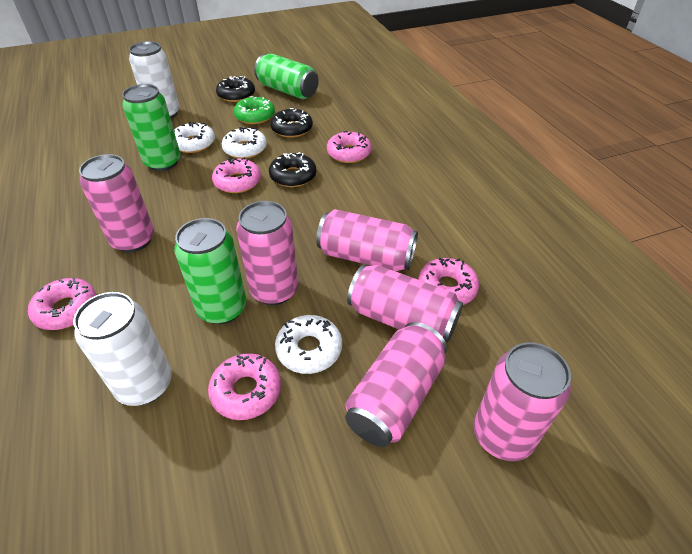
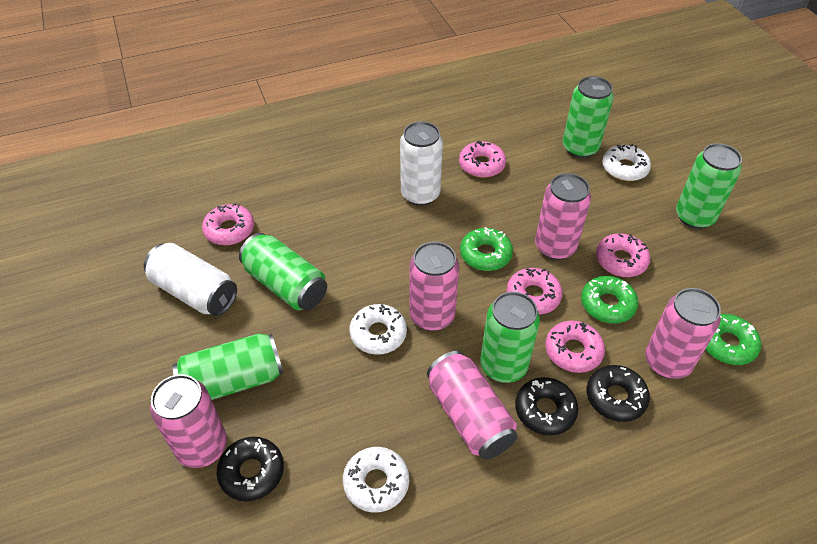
green can: 3 -> 5
green donut: 1 -> 3
pink can: 6 -> 5

